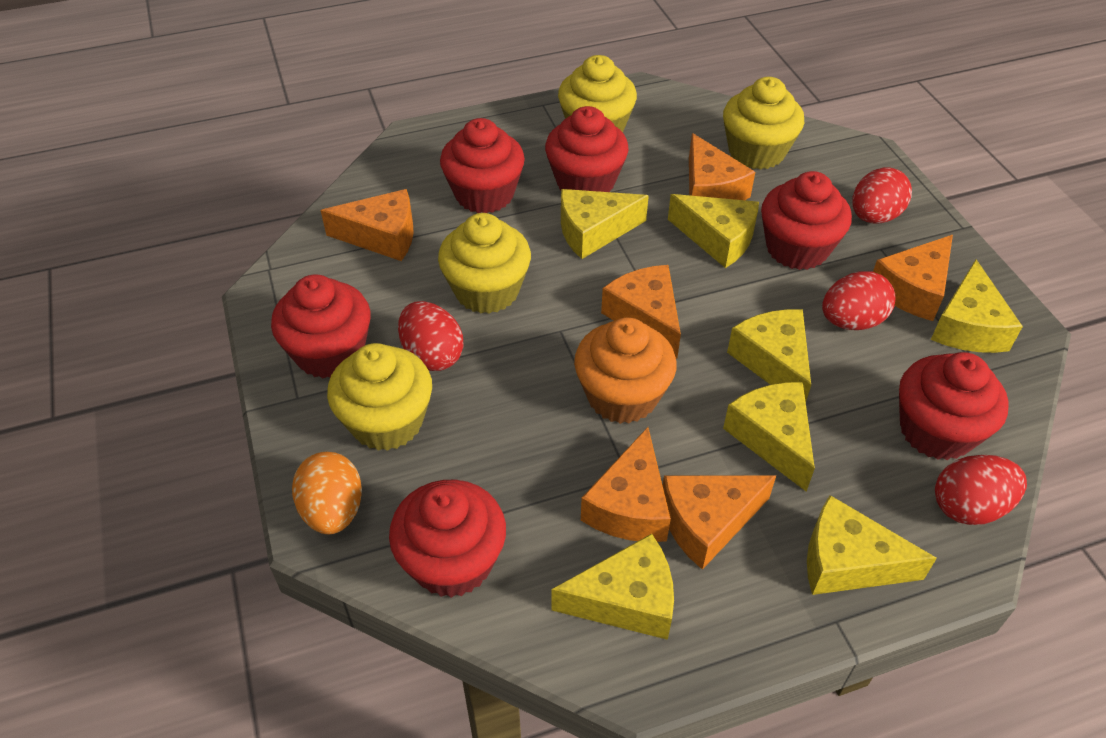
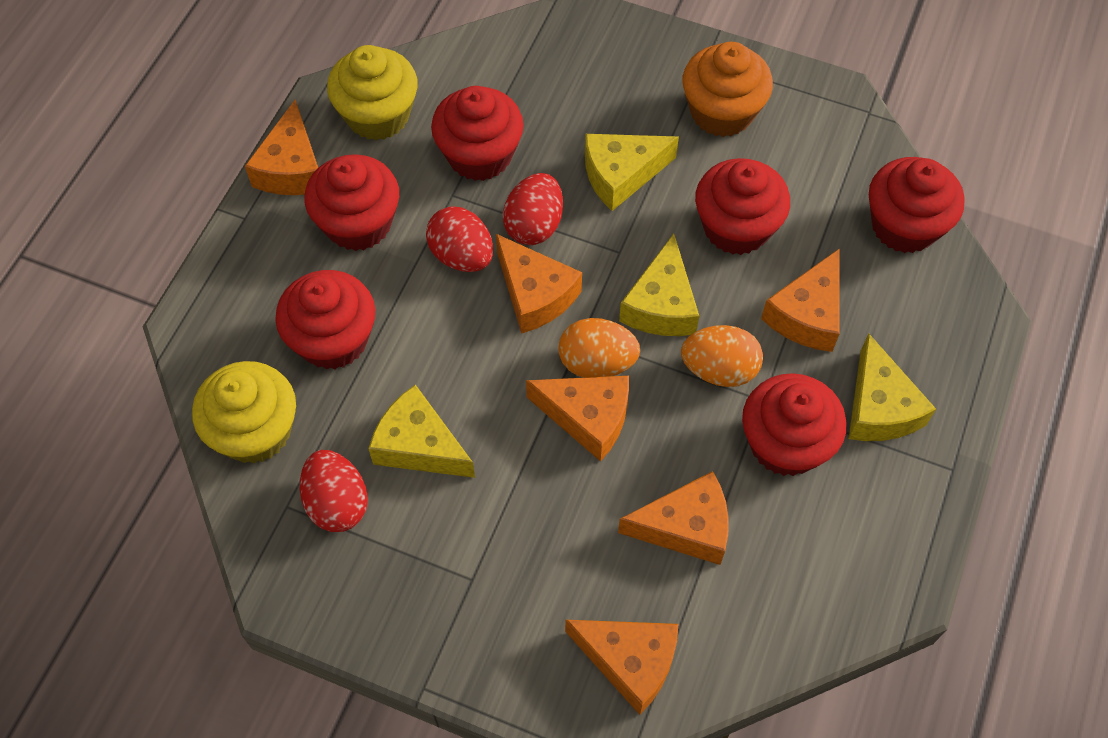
orange egg: 1 -> 2
red egg: 4 -> 3
yellow cheese: 7 -> 4
yellow cupcake: 4 -> 2

